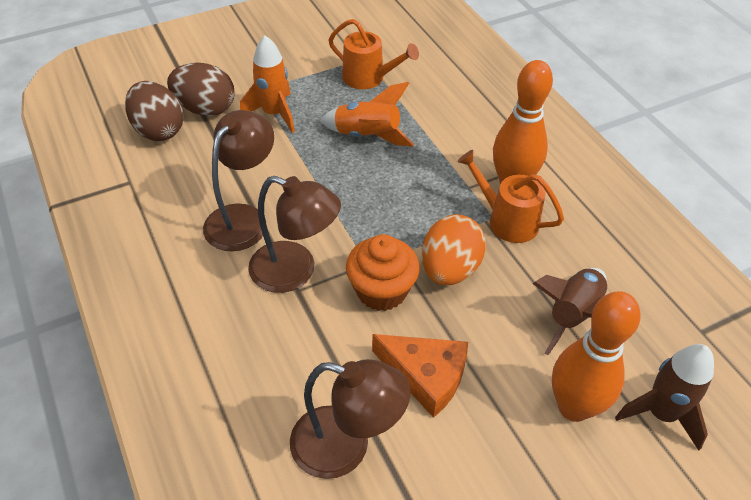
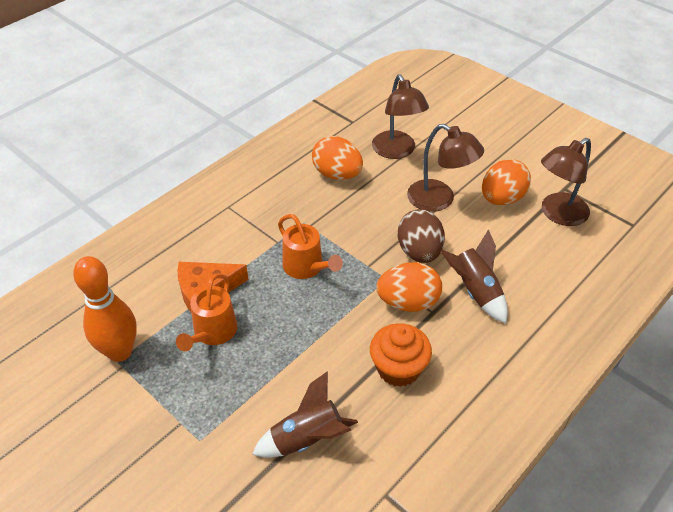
brown egg: 2 -> 1
orange bowling pin: 2 -> 1
orange egg: 1 -> 3
orange rocket: 2 -> 0

